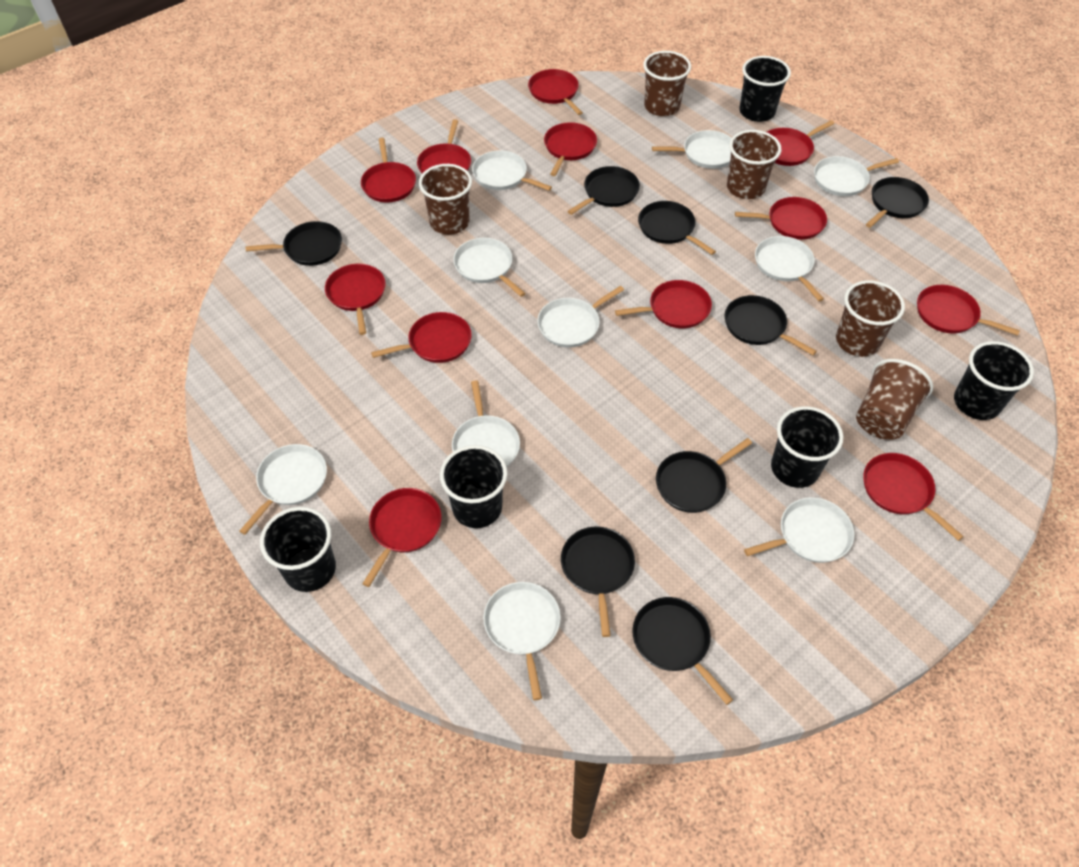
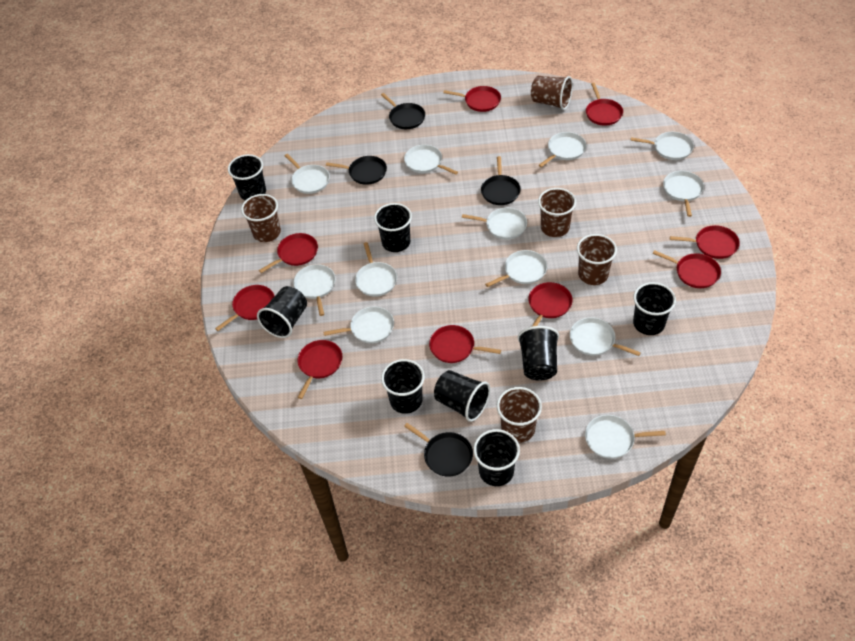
black cup: 5 -> 8
black pan: 8 -> 4
red pan: 12 -> 9
white pan: 10 -> 12

